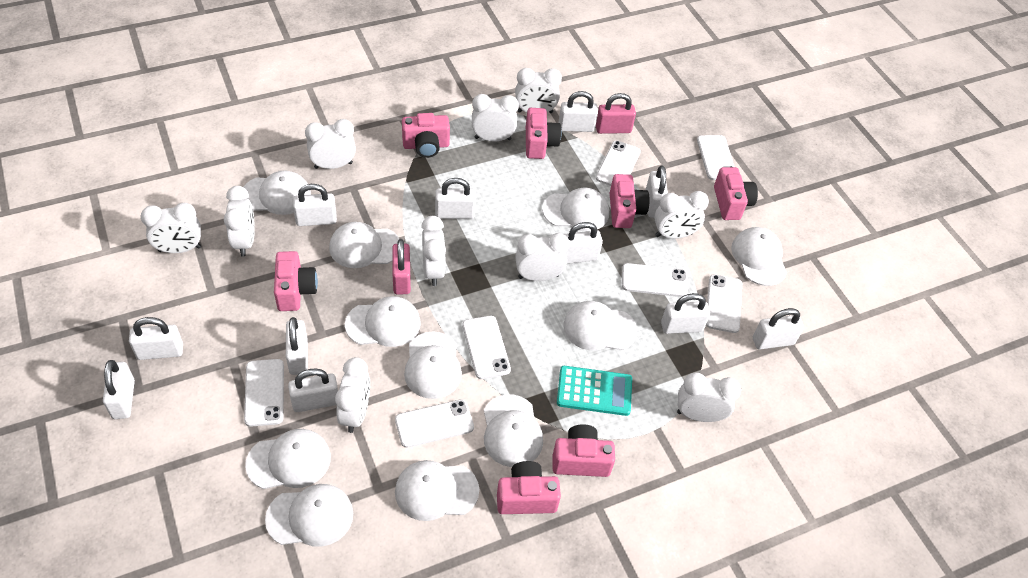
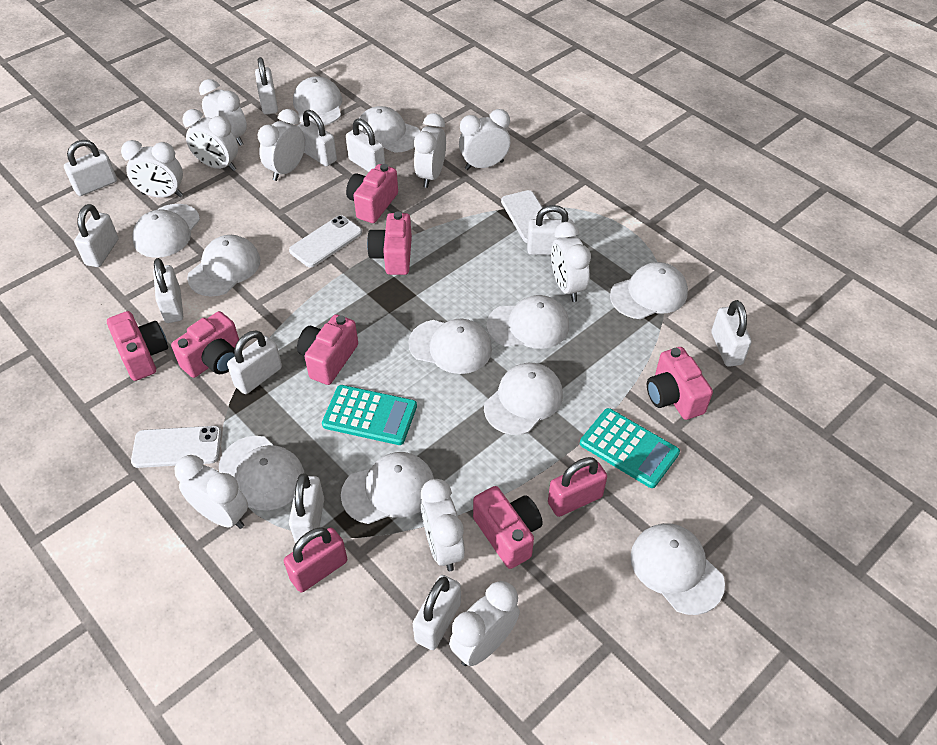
turquoise calculator: 1 -> 2
white phone: 7 -> 3

